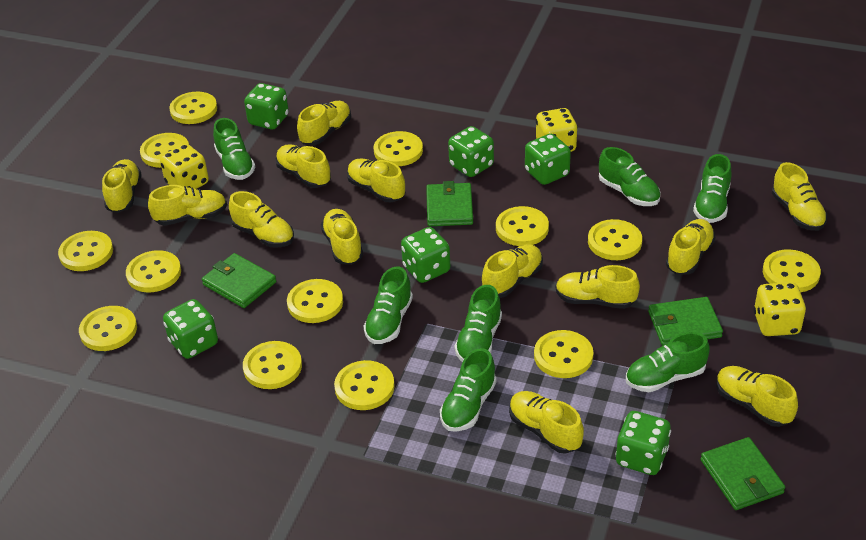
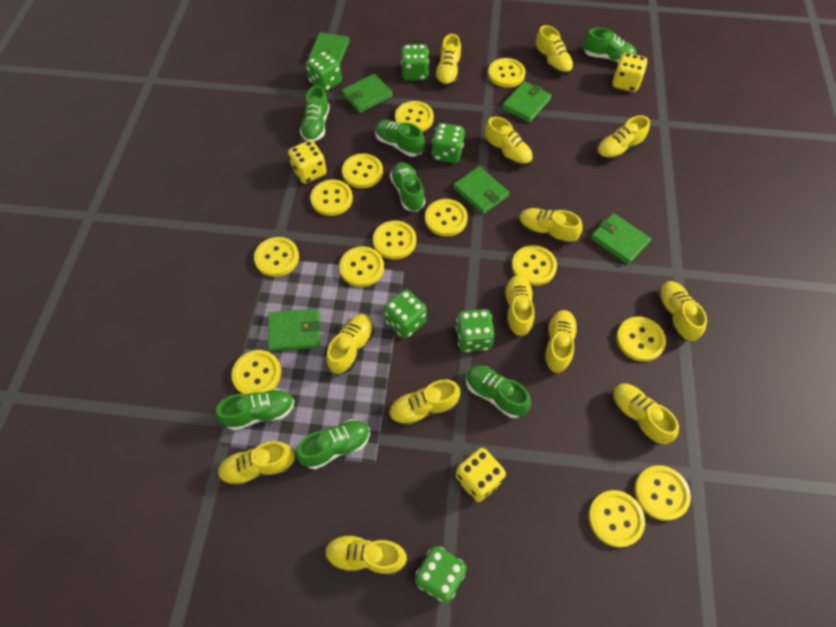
green wallet: 4 -> 6

